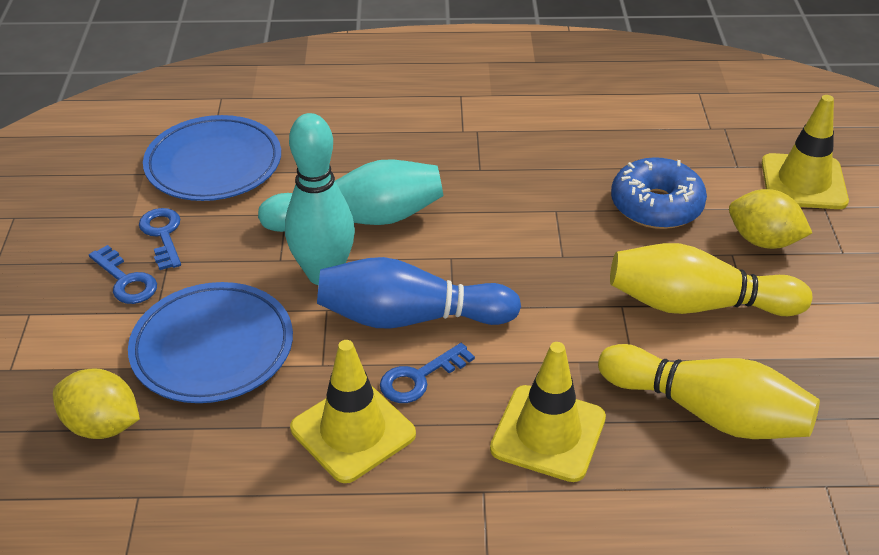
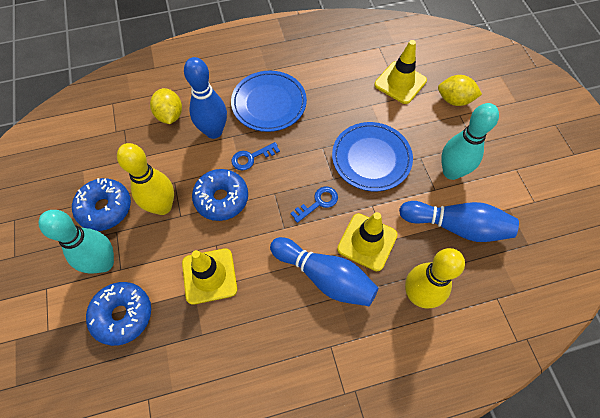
blue bowling pin: 1 -> 3
blue donut: 1 -> 3
blue key: 3 -> 2

